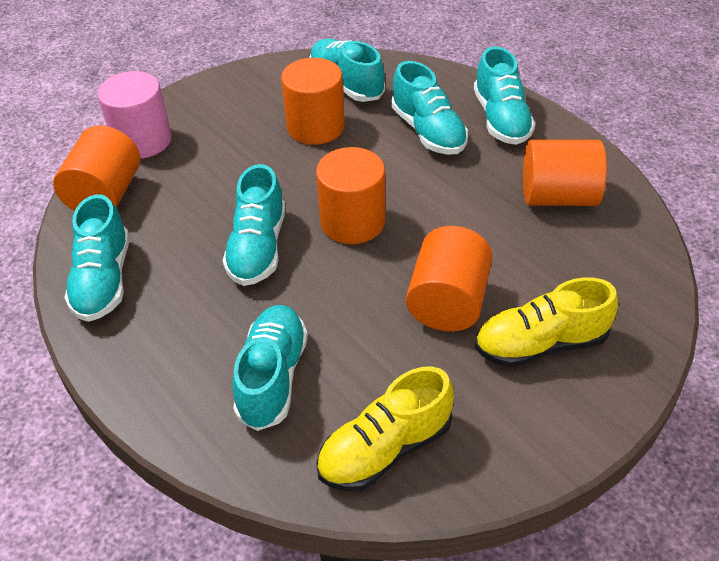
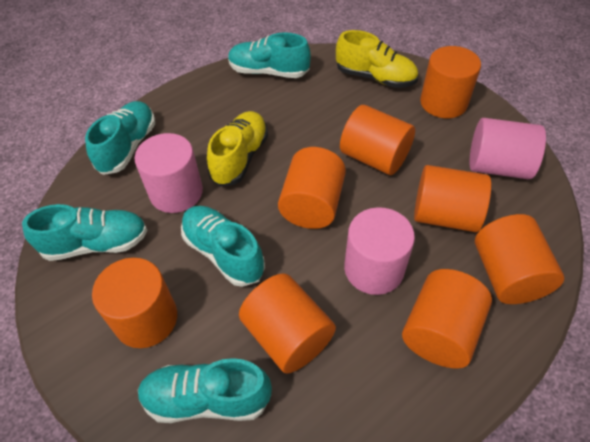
orange cylinder: 5 -> 8
pink cylinder: 1 -> 3
turquoise shoe: 6 -> 5

